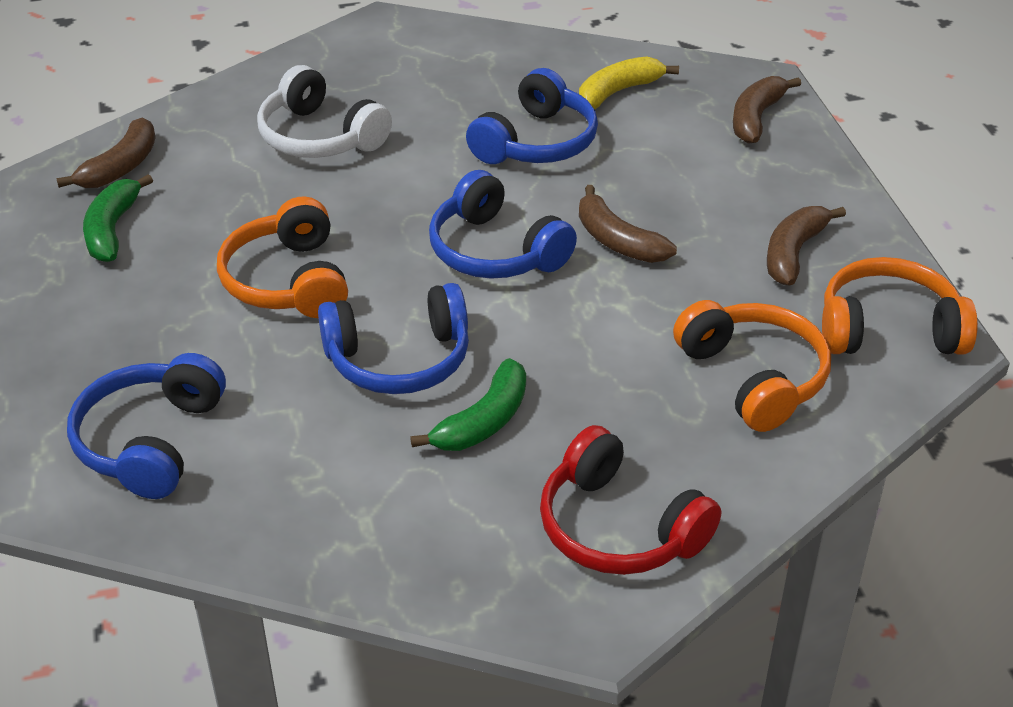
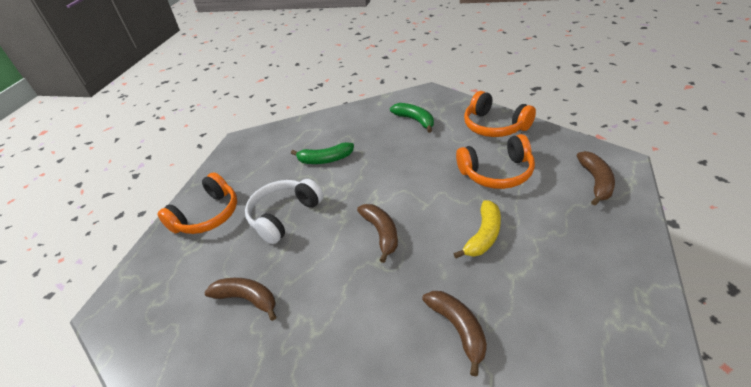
blue headphones: 4 -> 0
red headphones: 1 -> 0

